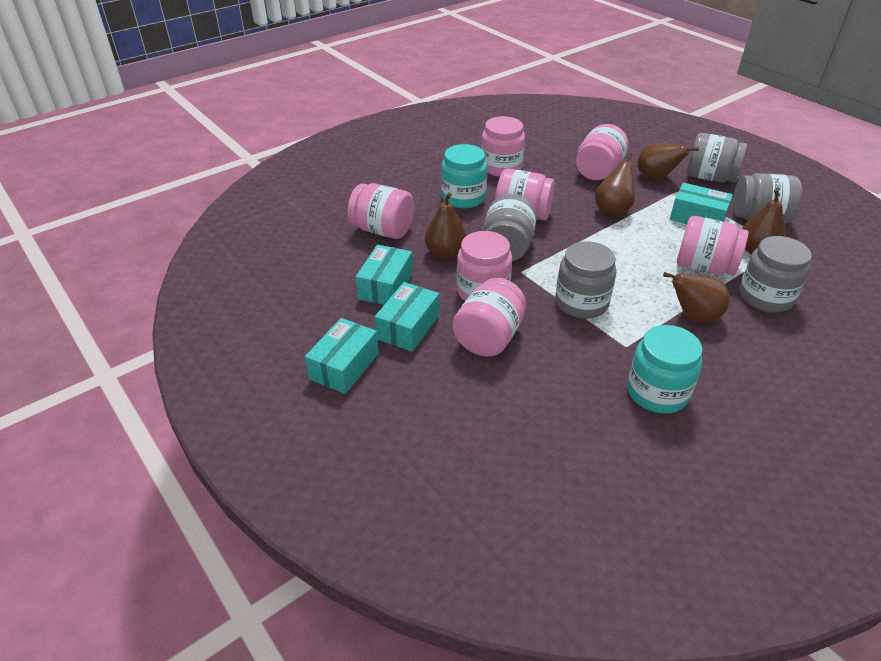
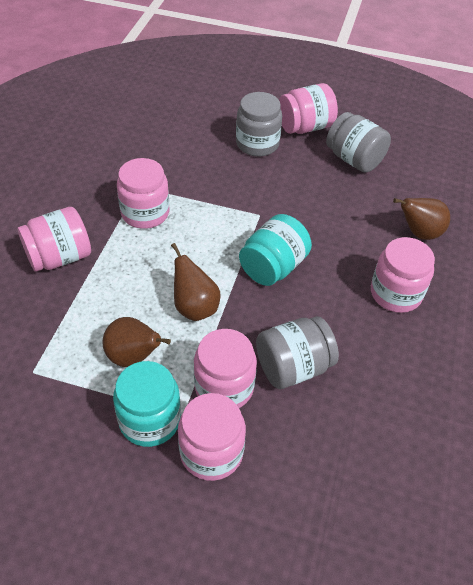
brown pear: 5 -> 3
grey jar: 5 -> 3
pink jar: 7 -> 6
turquoise box: 4 -> 0

